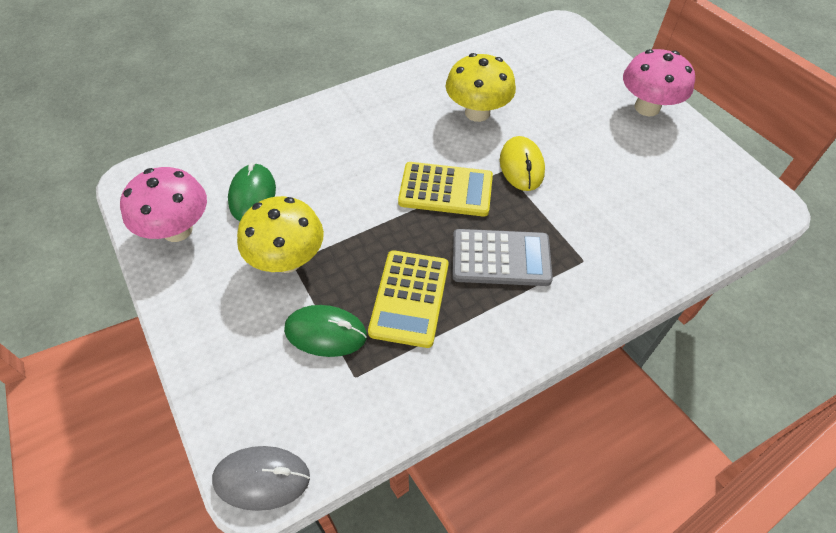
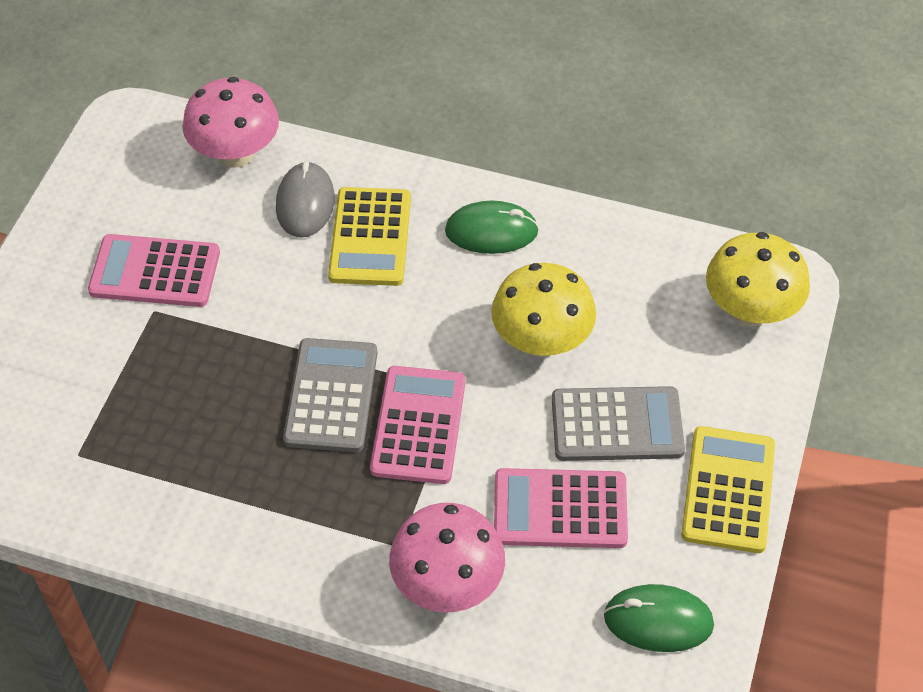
grey calculator: 1 -> 2
pink calculator: 0 -> 3
yellow mouse: 1 -> 0

